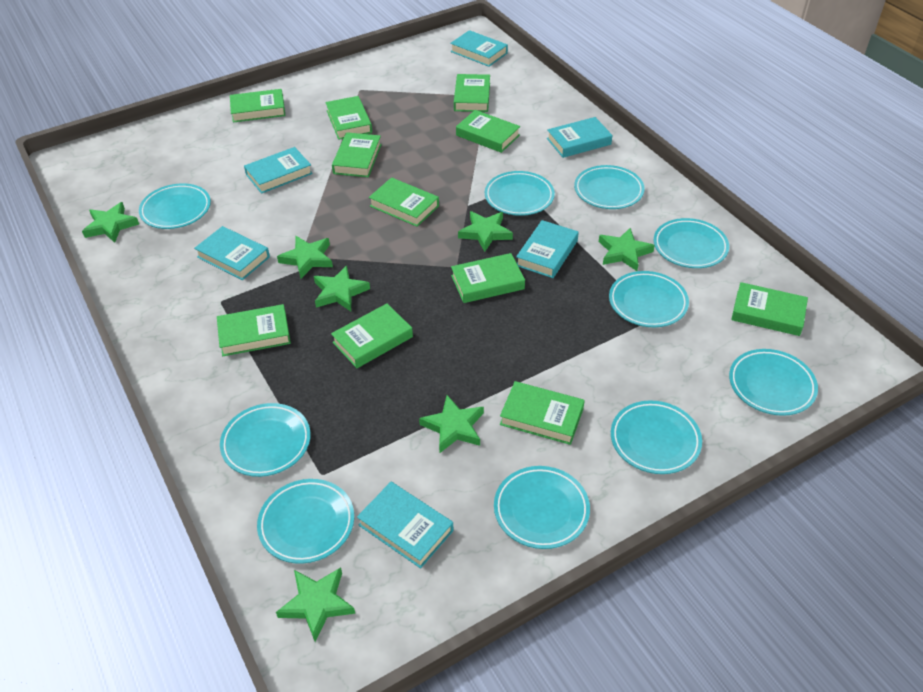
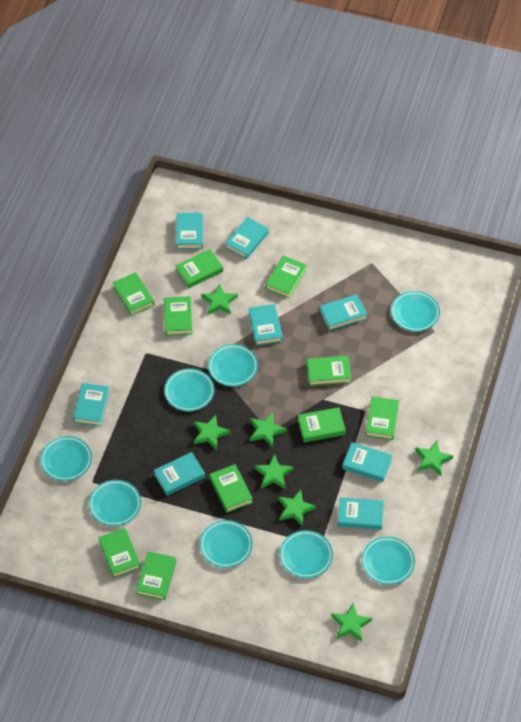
green book: 11 -> 10
turquoise book: 6 -> 8
turquoise plate: 10 -> 8

